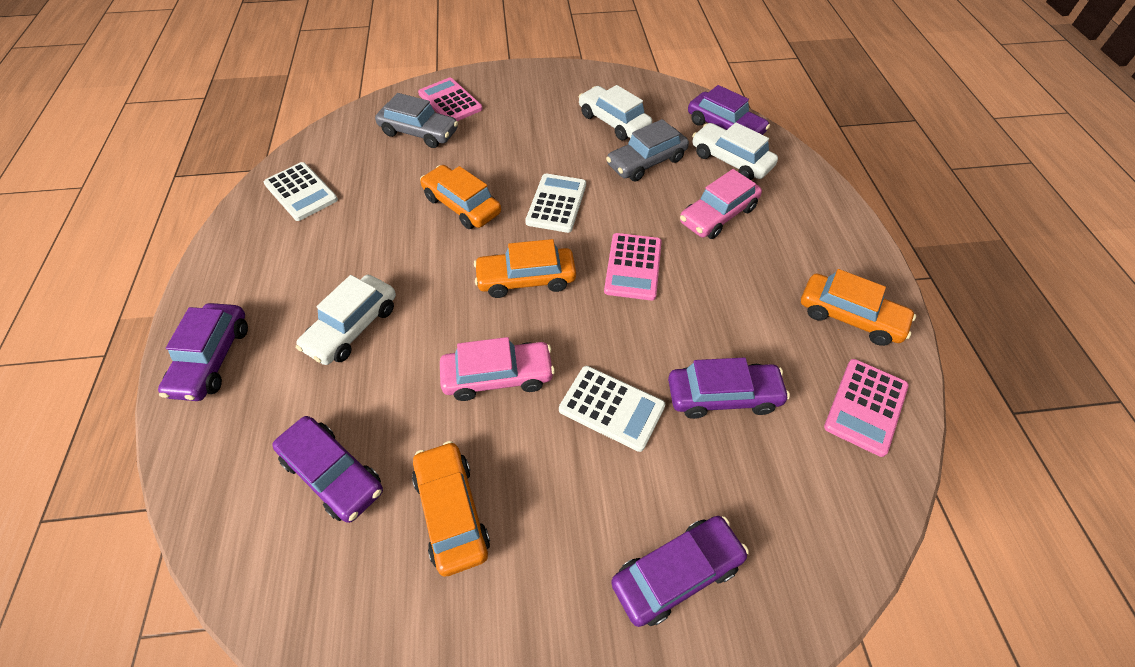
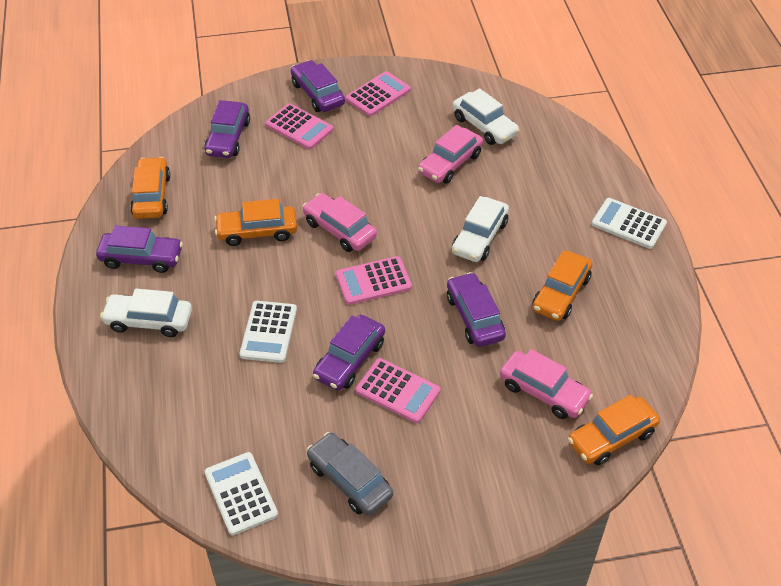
grey car: 2 -> 1
pink calculator: 3 -> 4
pink car: 2 -> 3

